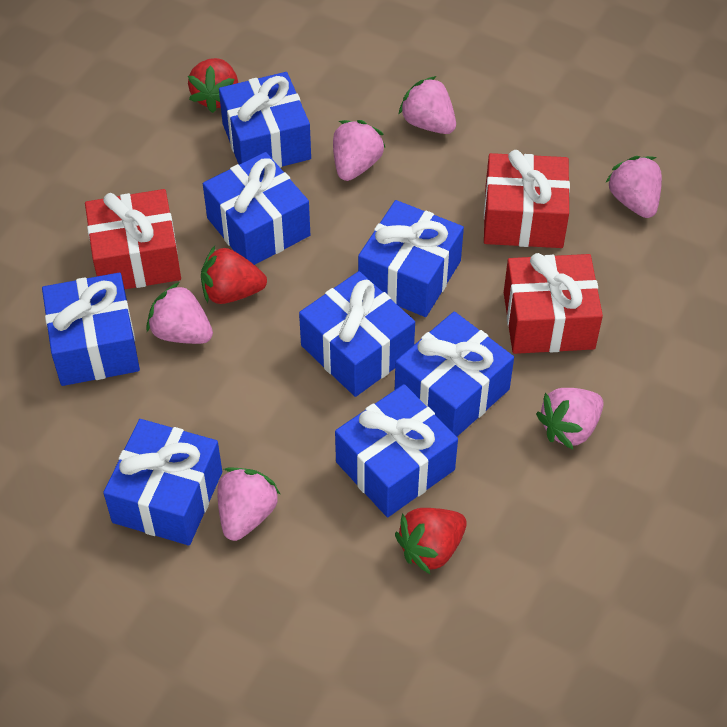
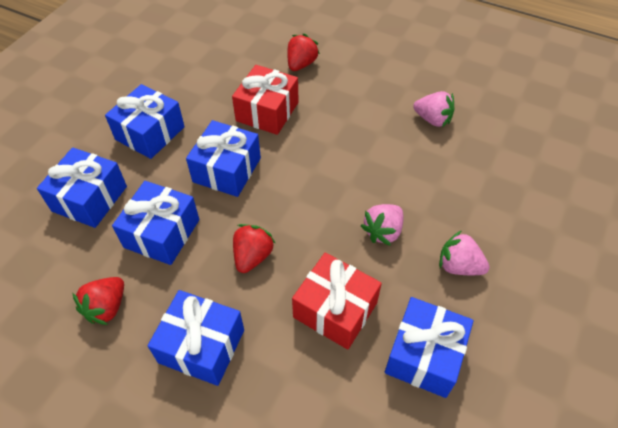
blue gift: 8 -> 6
pink strawberry: 6 -> 3
red gift: 3 -> 2

